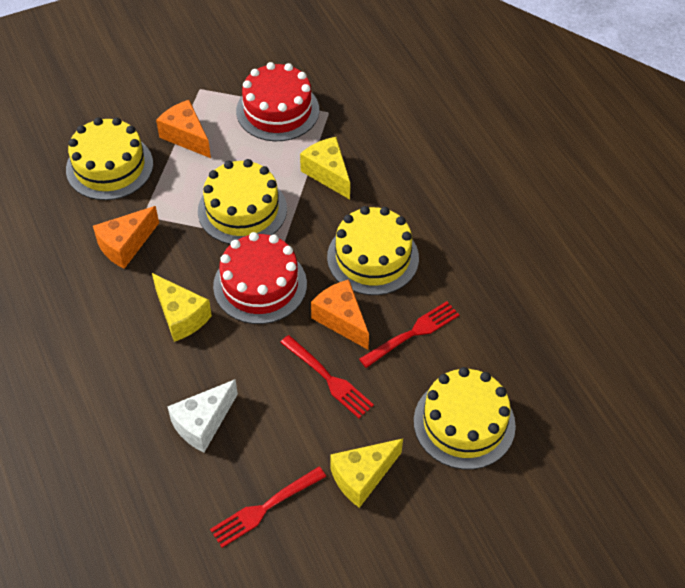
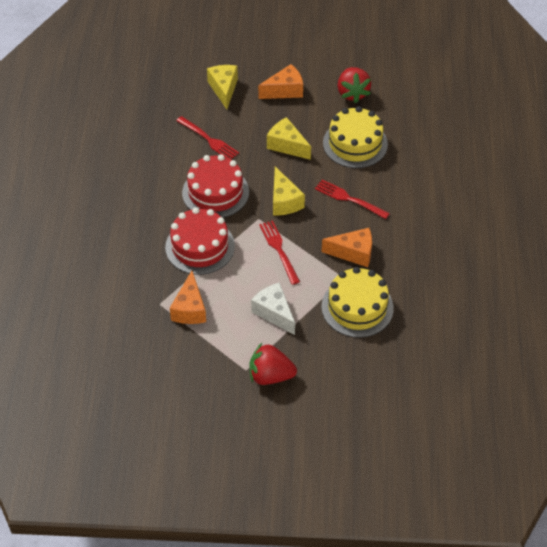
red strawberry: 0 -> 2
yellow cake: 4 -> 2

